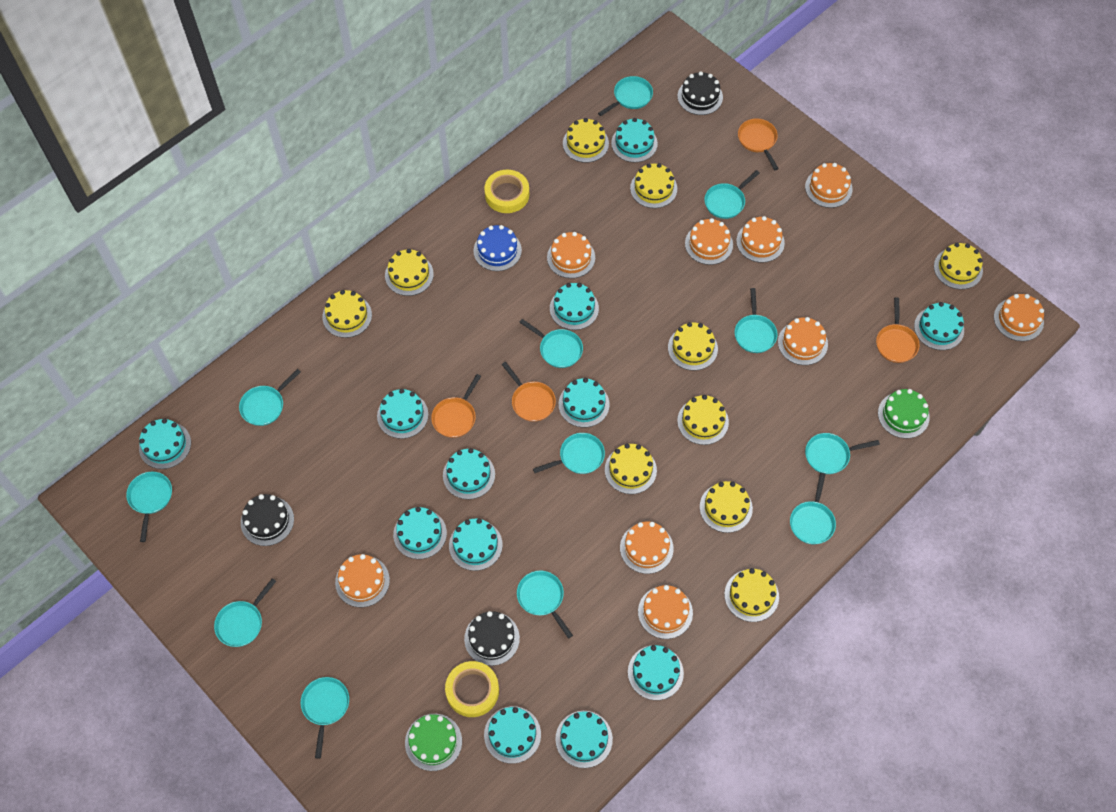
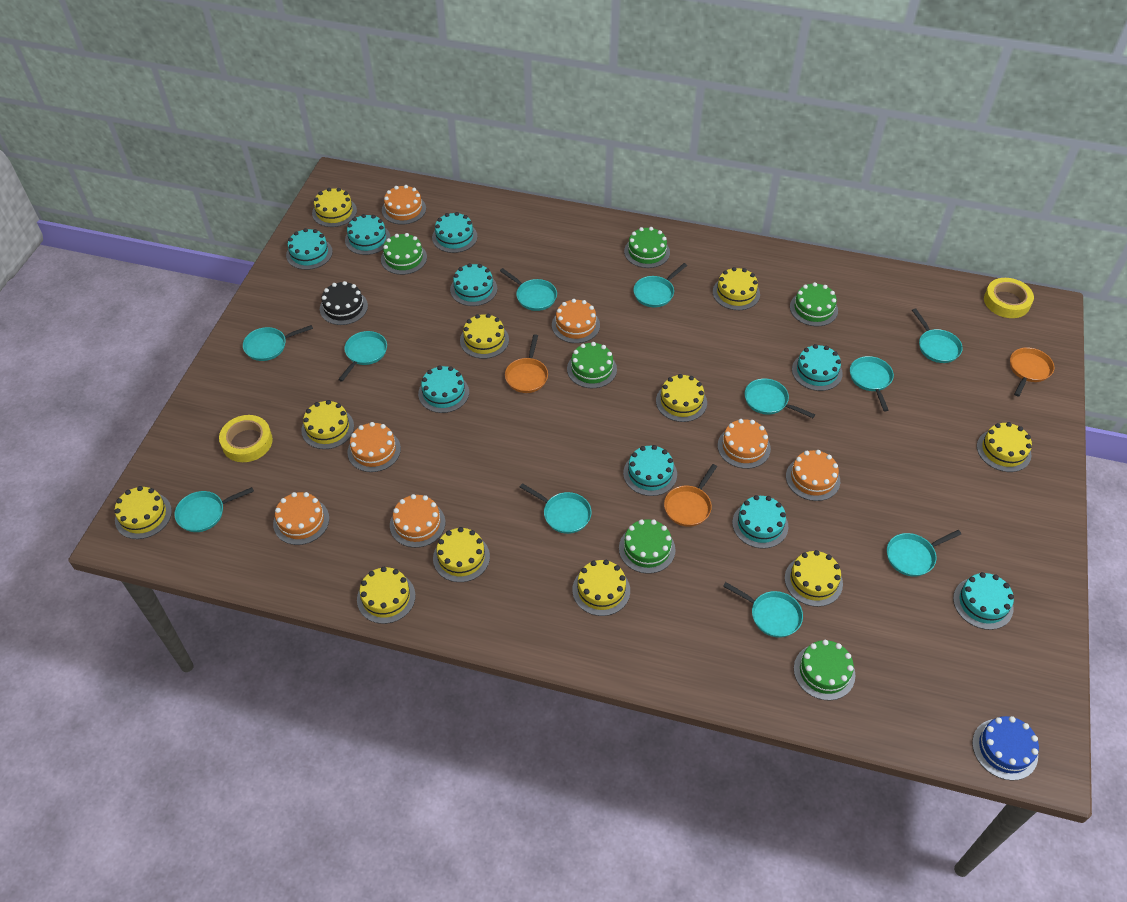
black cake: 3 -> 1
green cake: 2 -> 6
orange cake: 9 -> 7
orange pan: 4 -> 3
turquoise cake: 12 -> 9
turquoise pan: 12 -> 11
yellow cake: 10 -> 11

